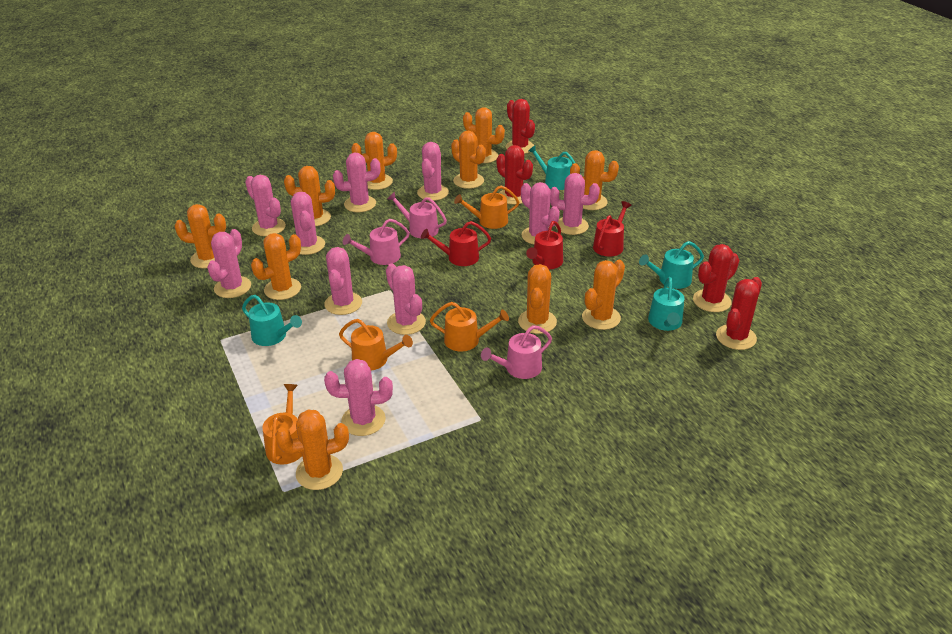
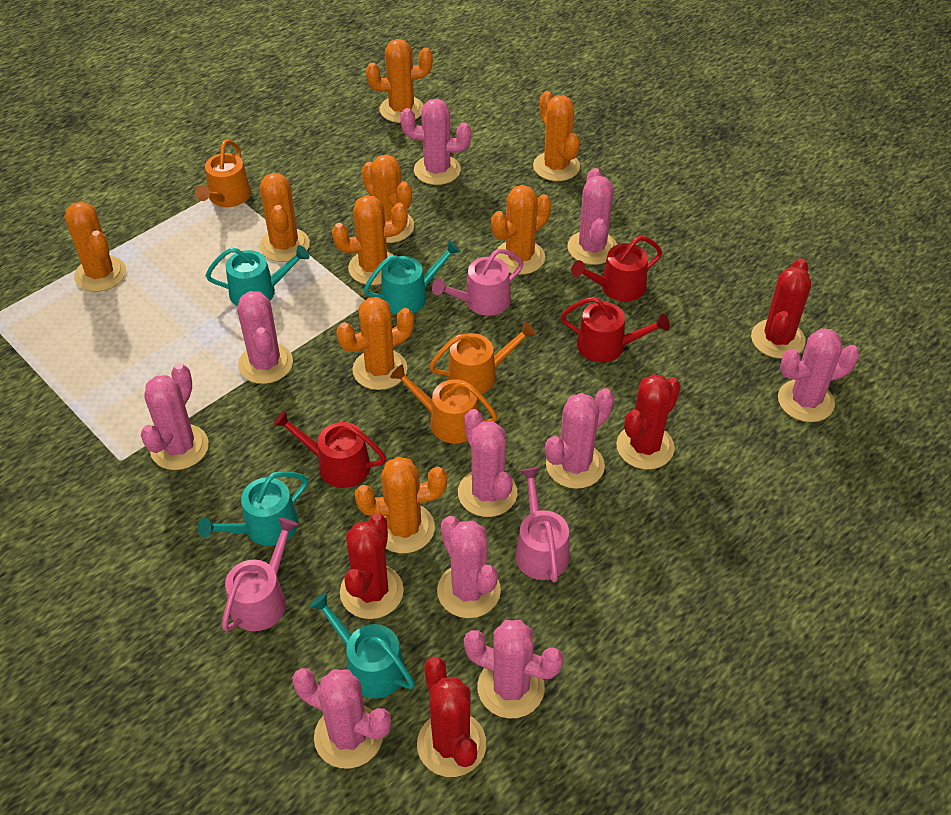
orange cactus: 10 -> 9
orange watering can: 4 -> 3

